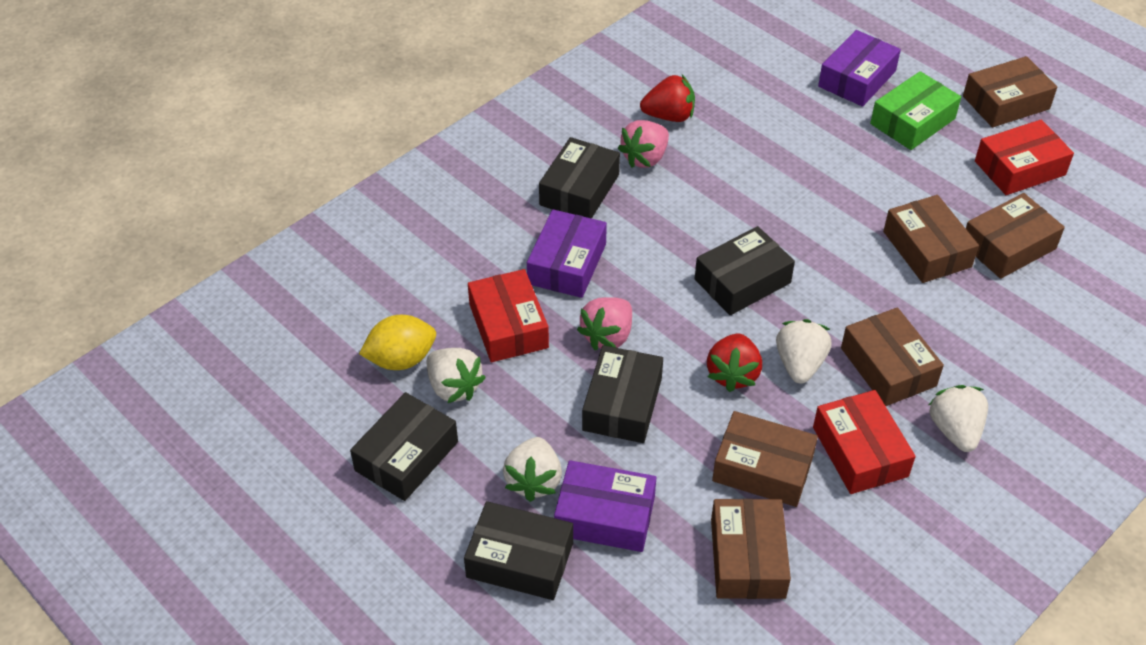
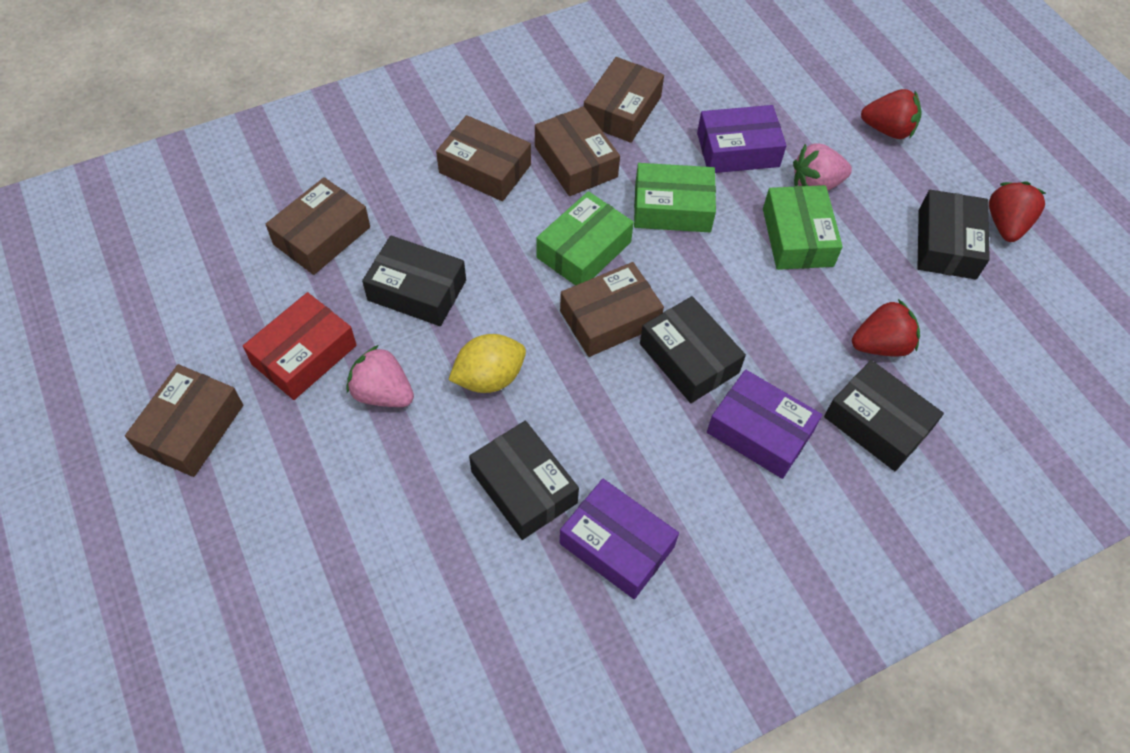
green box: 1 -> 3
red box: 3 -> 1
red strawberry: 2 -> 3
white strawberry: 4 -> 0

